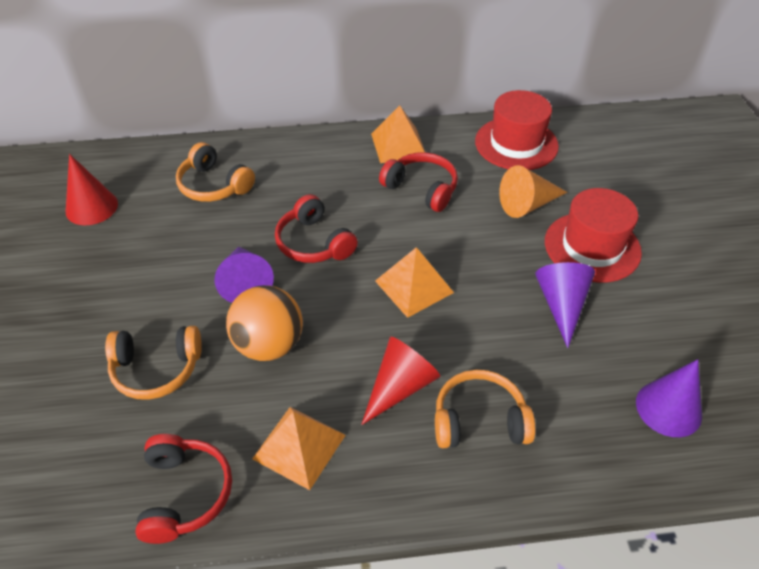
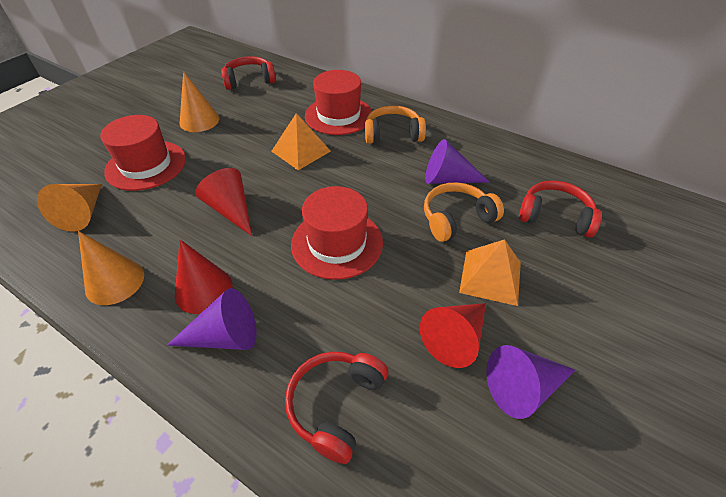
orange ball: 1 -> 0
orange cone: 1 -> 3
orange headphones: 3 -> 2
orange pyramid: 3 -> 2
red cone: 2 -> 3
red hat: 2 -> 3

